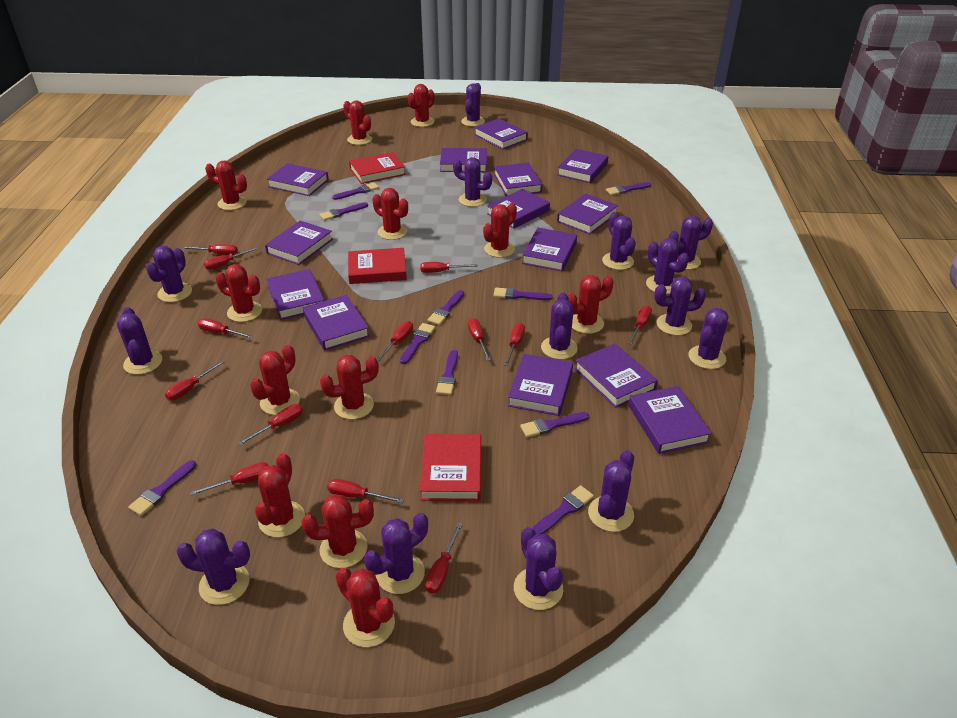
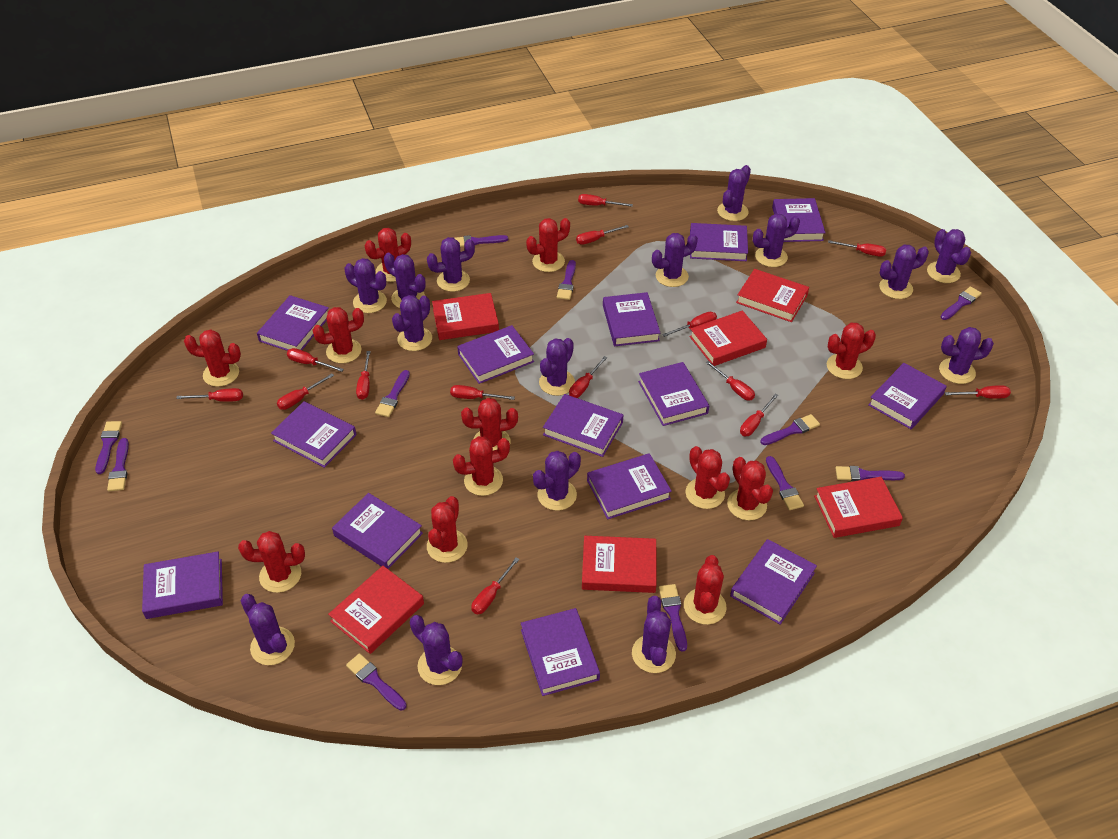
purple brush: 10 -> 11
purple cactus: 14 -> 15
red book: 3 -> 6
red screwdriver: 13 -> 14

